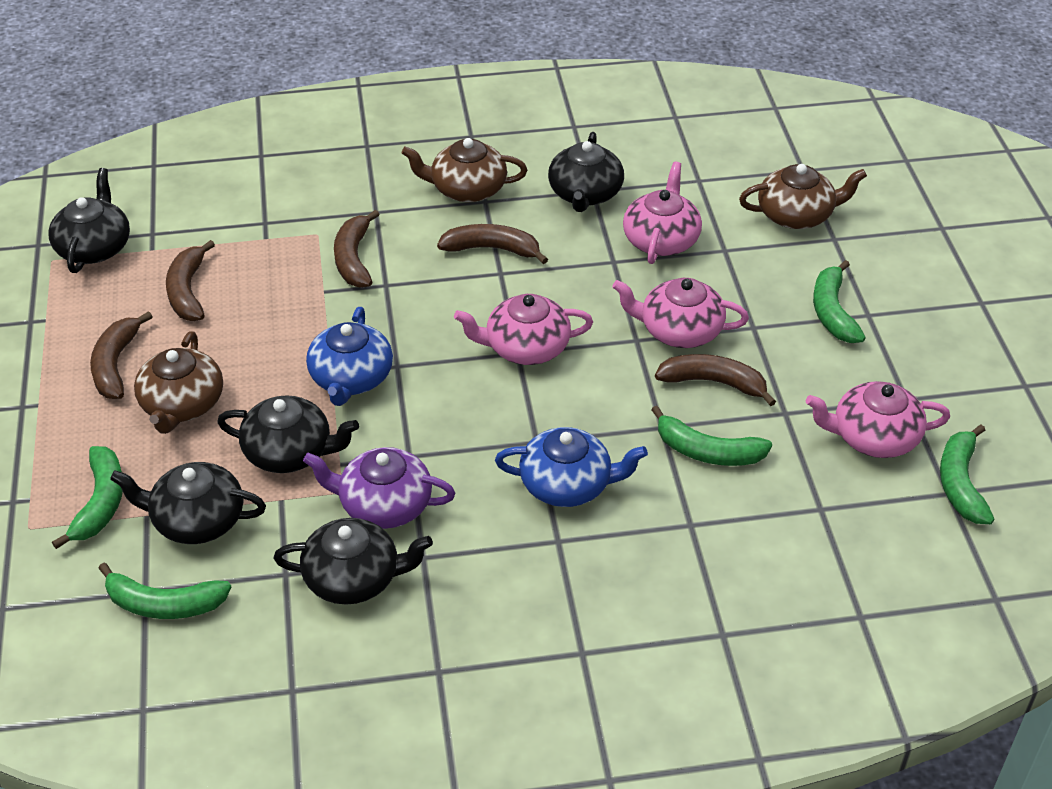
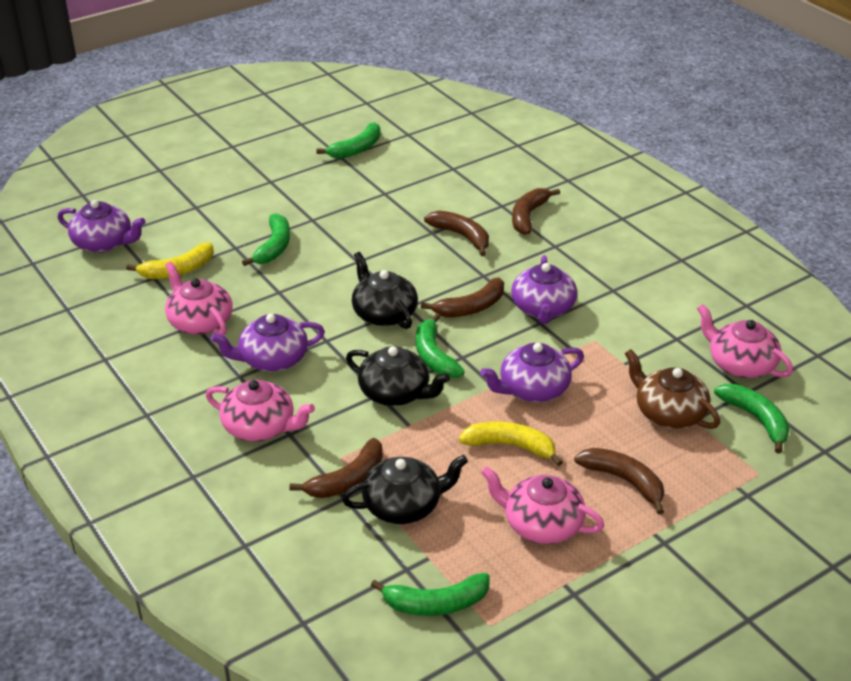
black teapot: 5 -> 3
blue teapot: 2 -> 0
brown teapot: 3 -> 1
purple teapot: 1 -> 4
yellow banana: 0 -> 2

